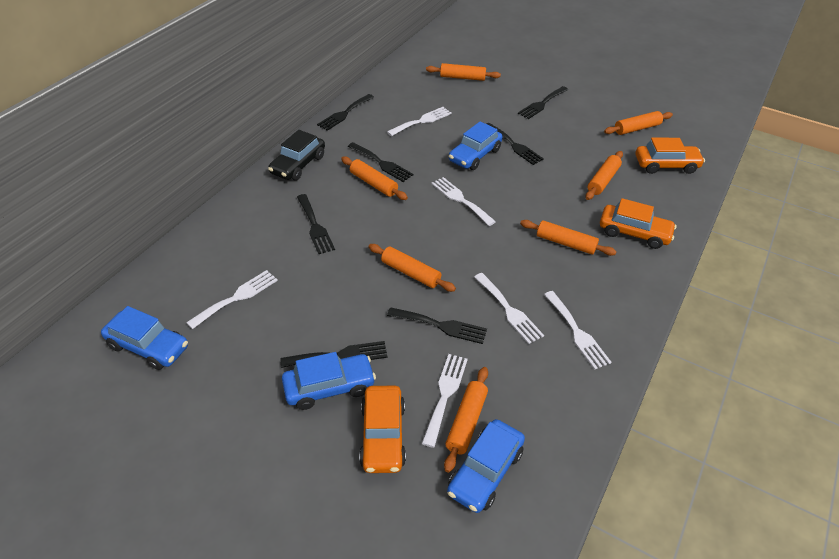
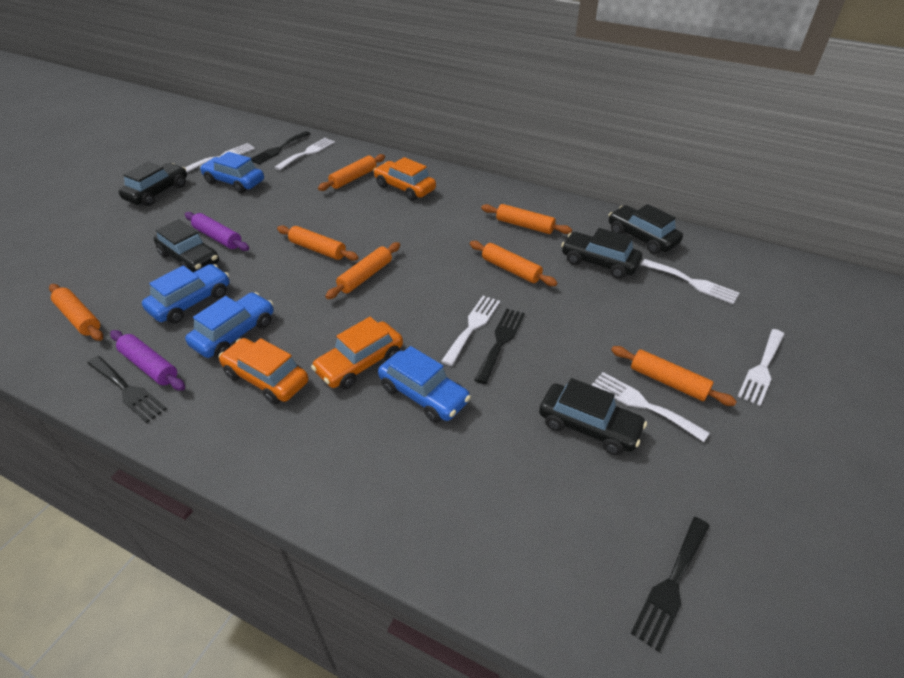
black car: 1 -> 5
black fork: 7 -> 4
purple rolling pin: 0 -> 2

